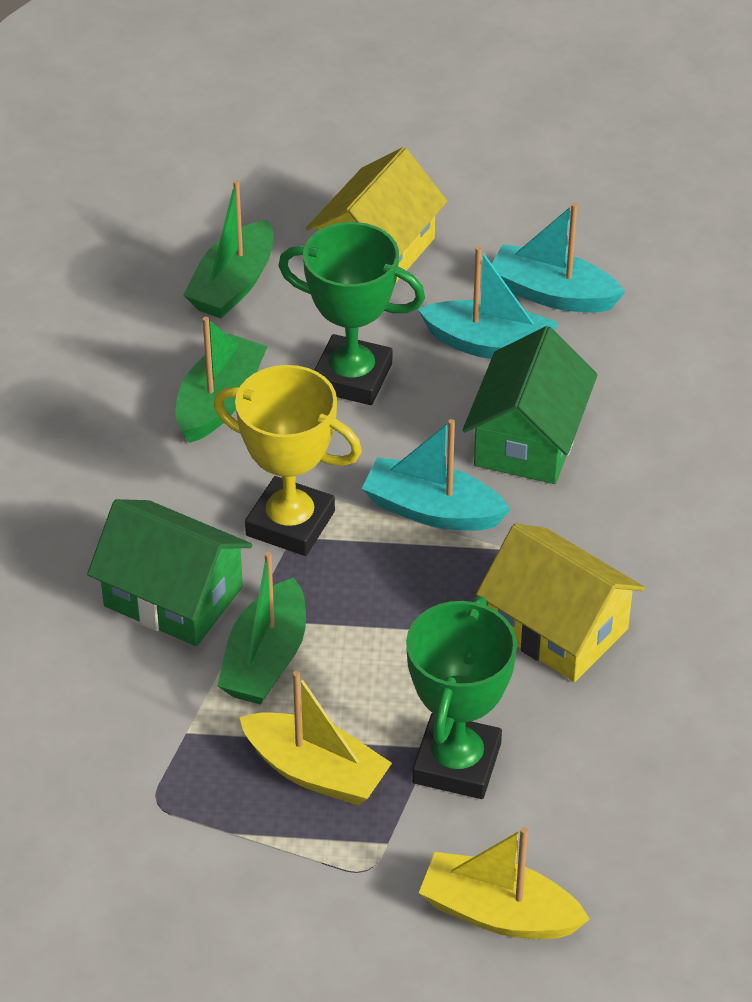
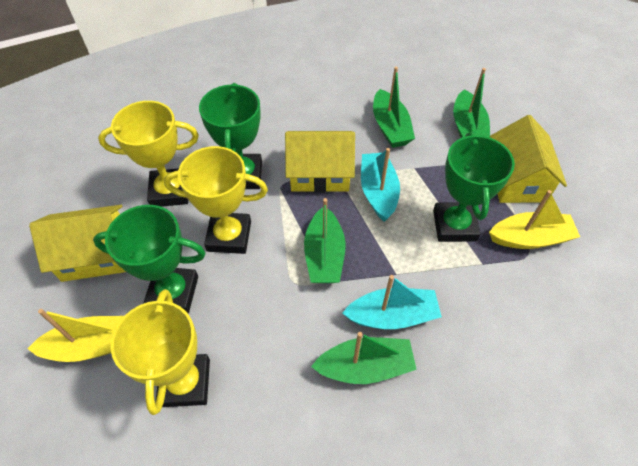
green boat: 3 -> 4
green house: 2 -> 0
green trophy: 2 -> 3
turquoise boat: 3 -> 2
yellow house: 2 -> 3
yellow trophy: 1 -> 3

